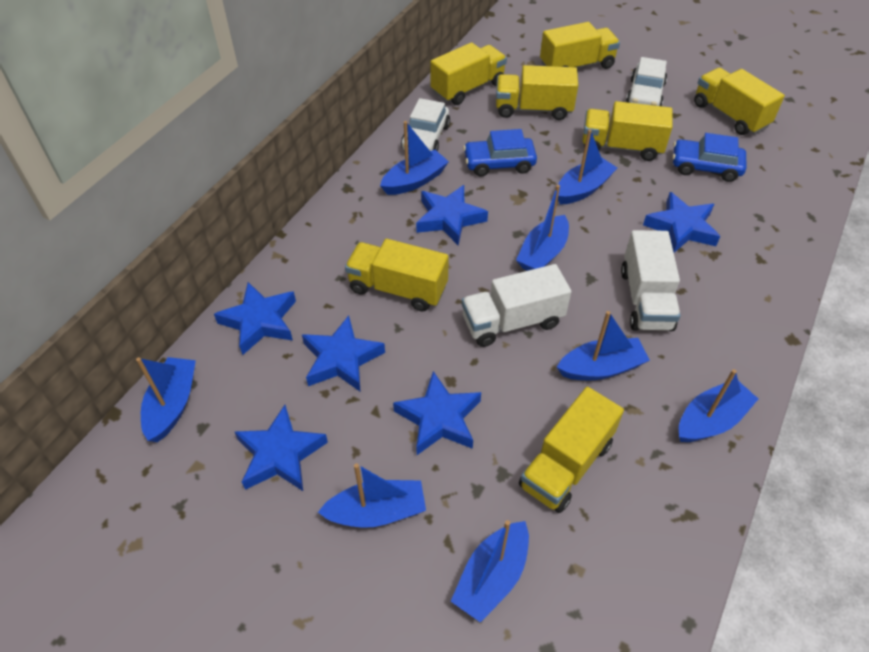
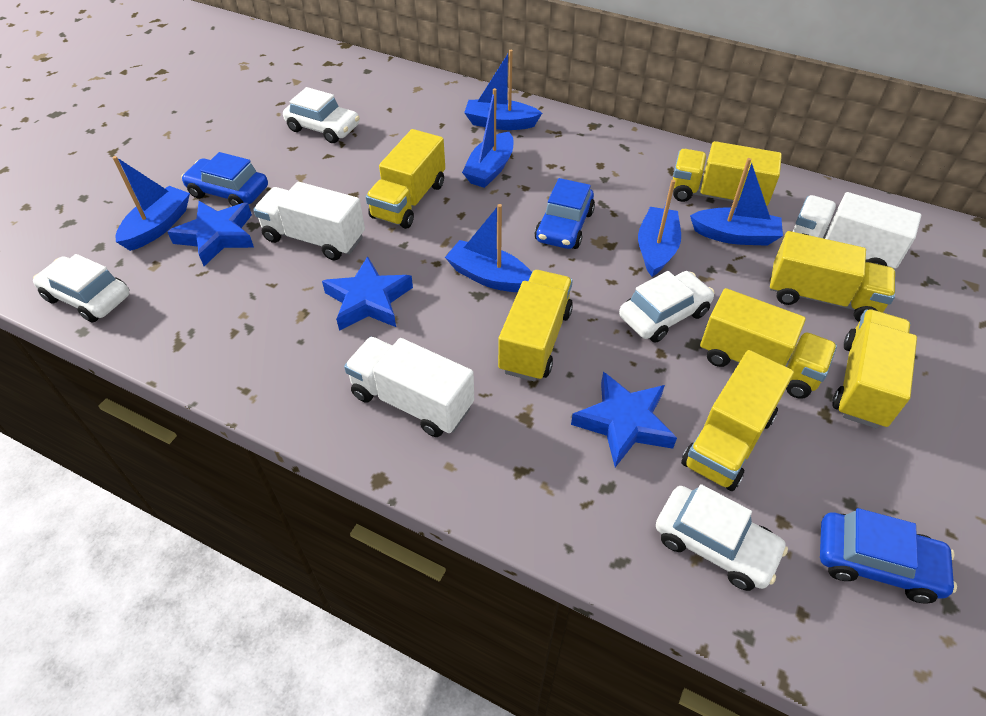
blue boat: 8 -> 6
blue car: 2 -> 3
blue star: 6 -> 3
white car: 2 -> 4
white truck: 2 -> 3

